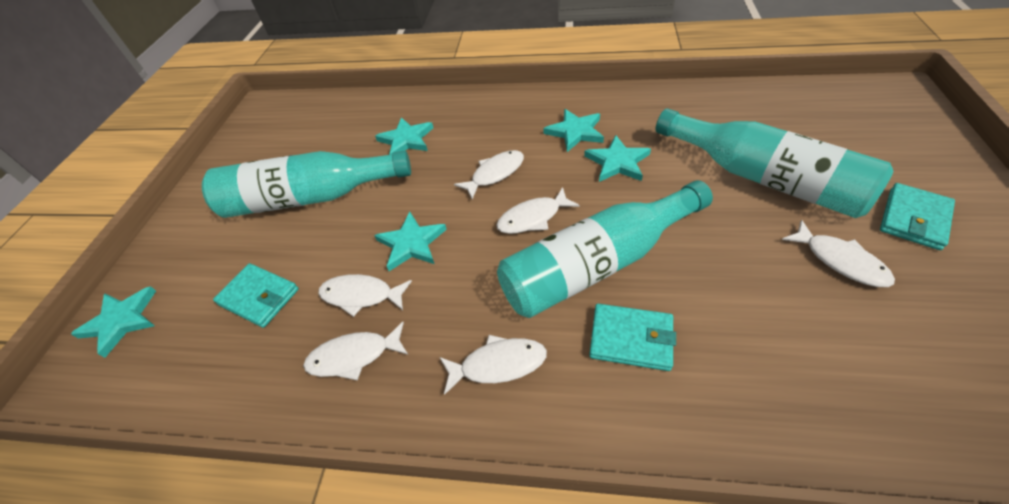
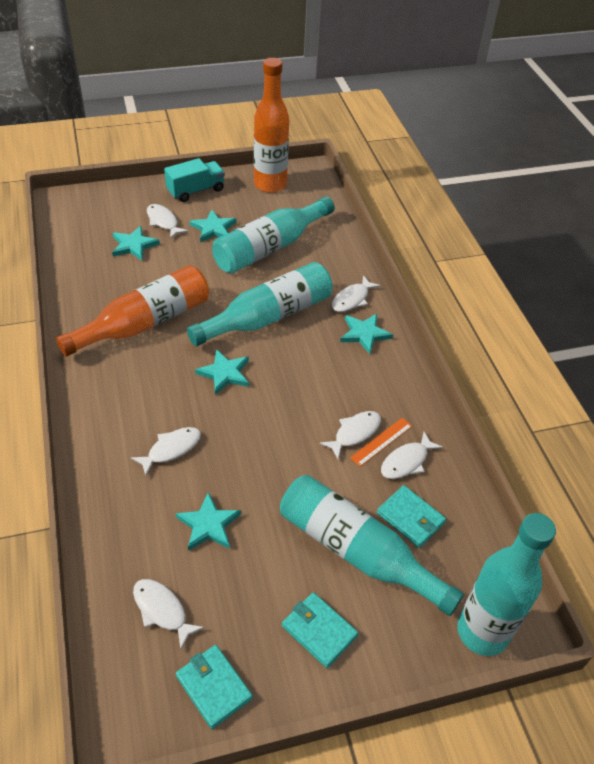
orange bottle: 0 -> 2
orange ruler: 0 -> 1
turquoise bottle: 3 -> 4
turquoise truck: 0 -> 1

